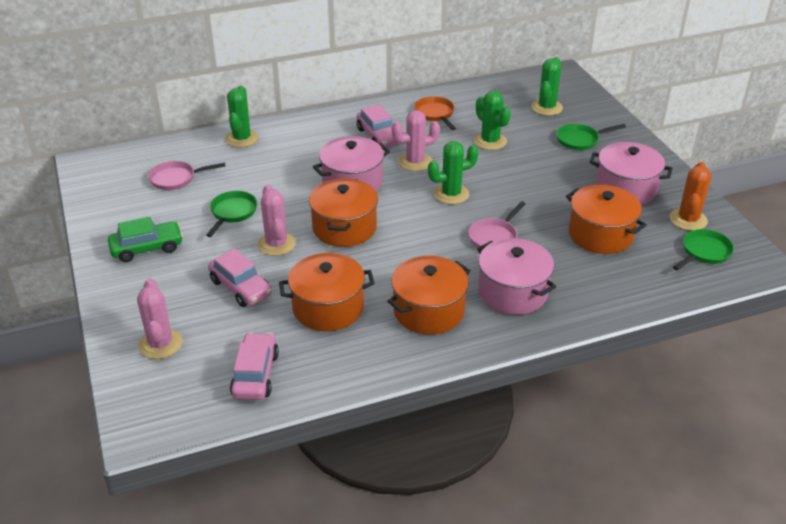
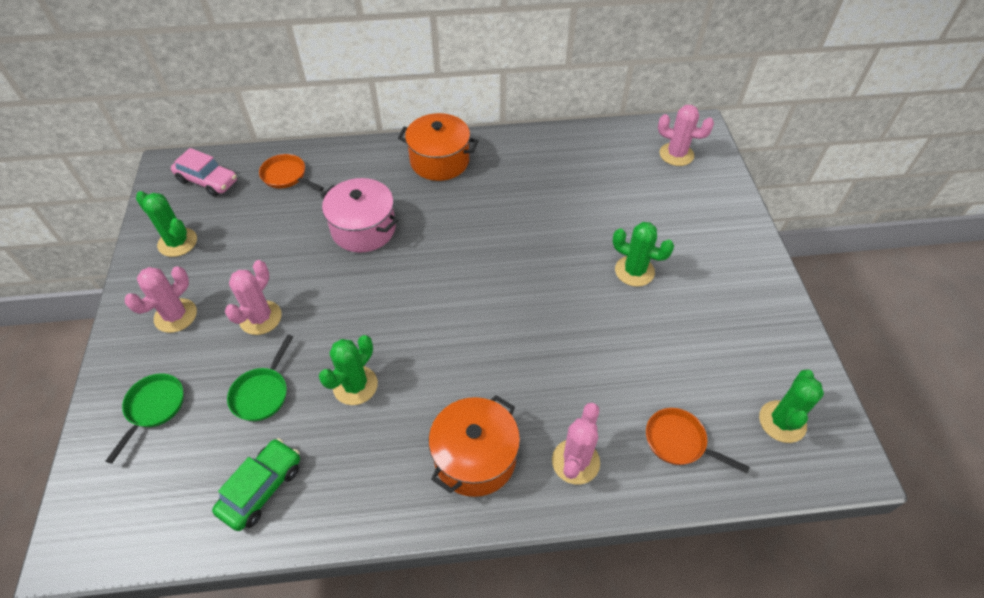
green pan: 3 -> 2
orange cactus: 1 -> 0
orange pan: 1 -> 2
orange pot: 4 -> 2
pink cactus: 3 -> 4
pink car: 3 -> 1
pink pan: 2 -> 0
pink pot: 3 -> 1

